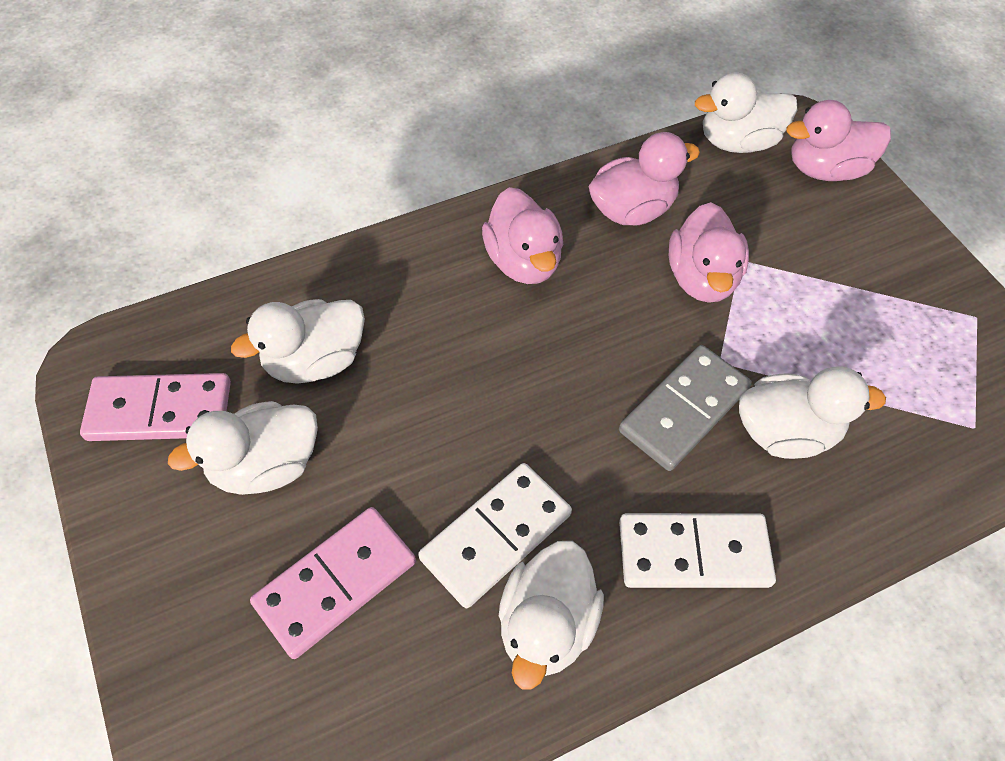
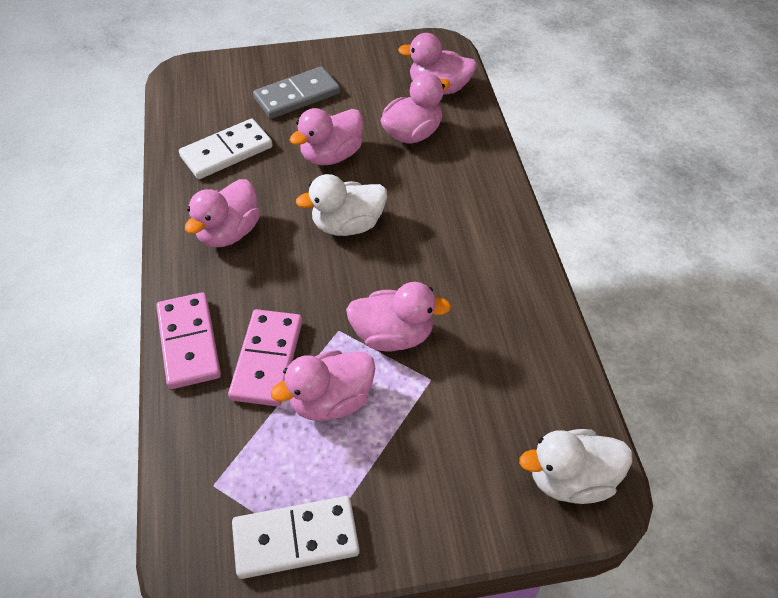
pink duck: 4 -> 6
white duck: 5 -> 2

